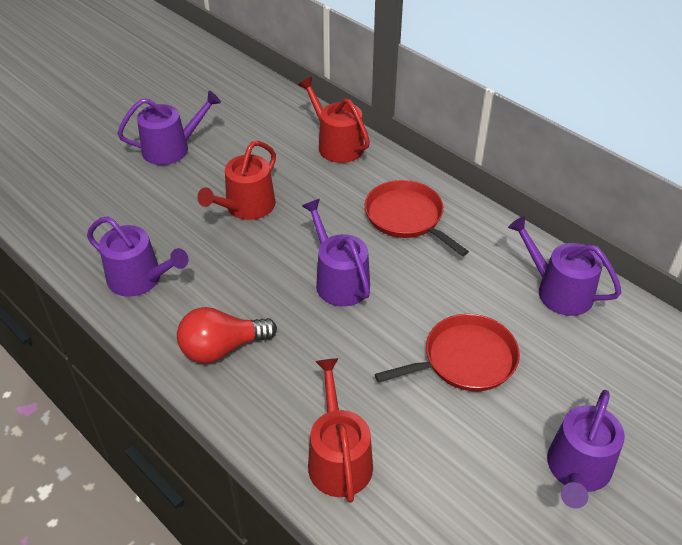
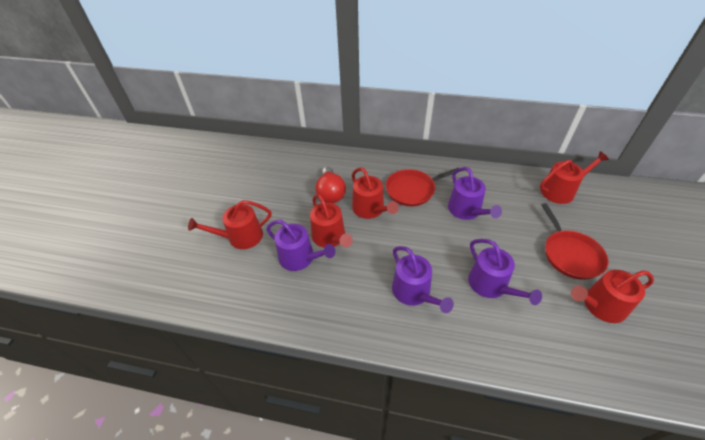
purple watering can: 5 -> 4
red watering can: 3 -> 5

